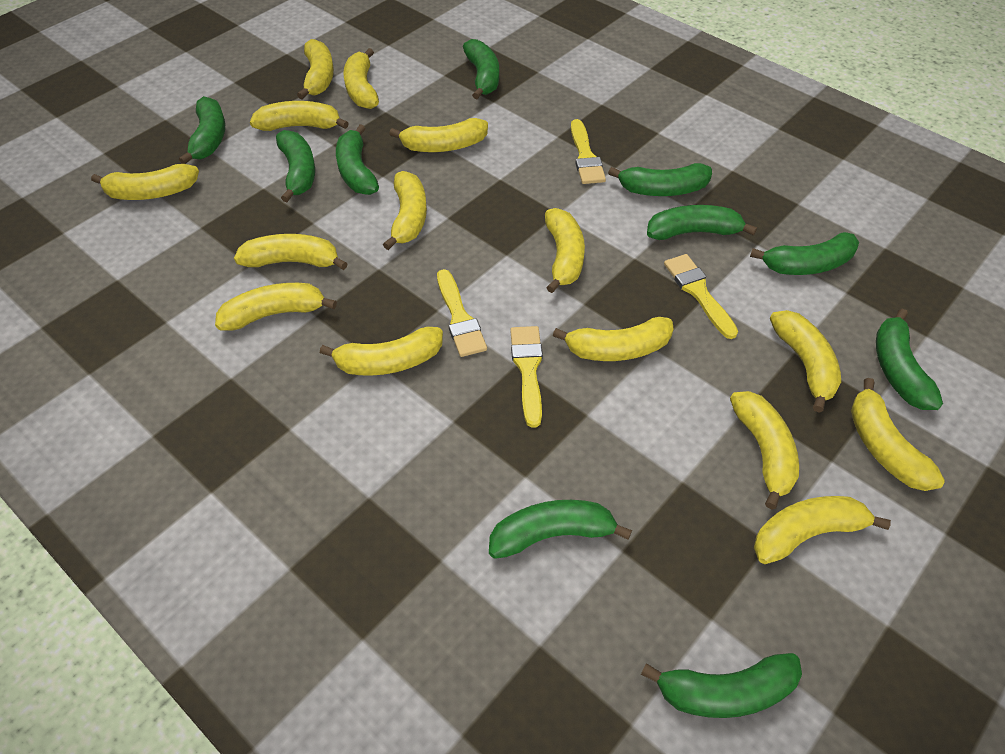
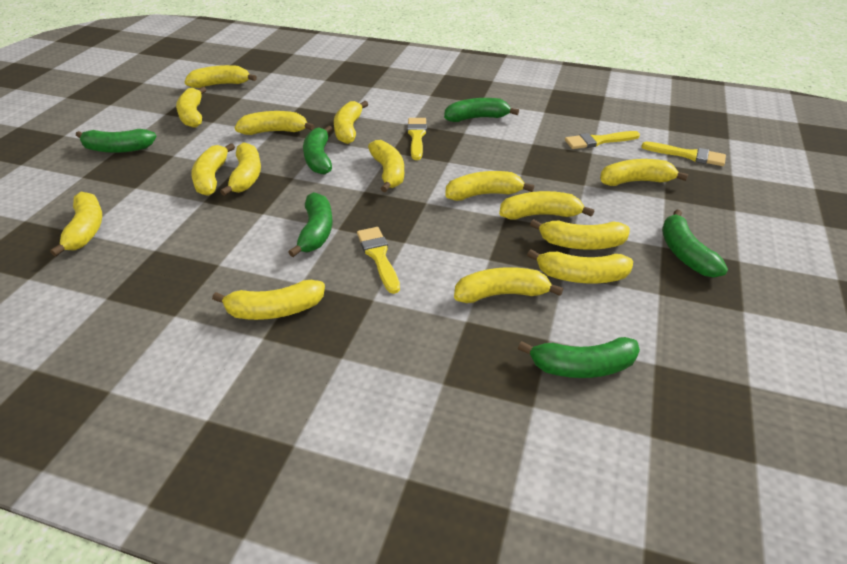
green banana: 10 -> 6

